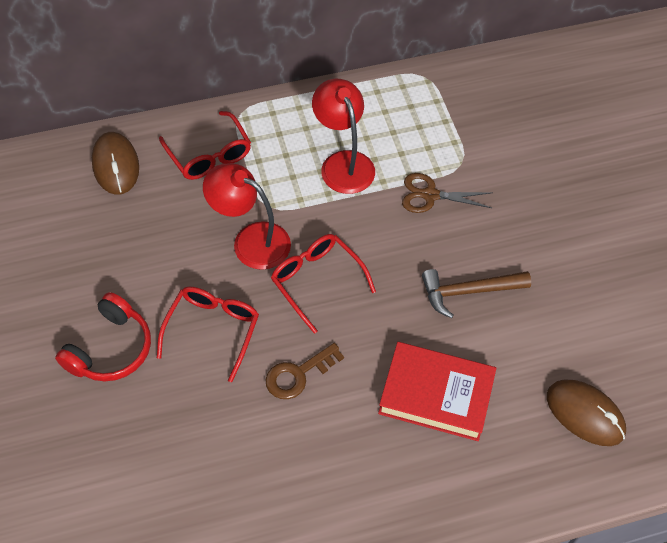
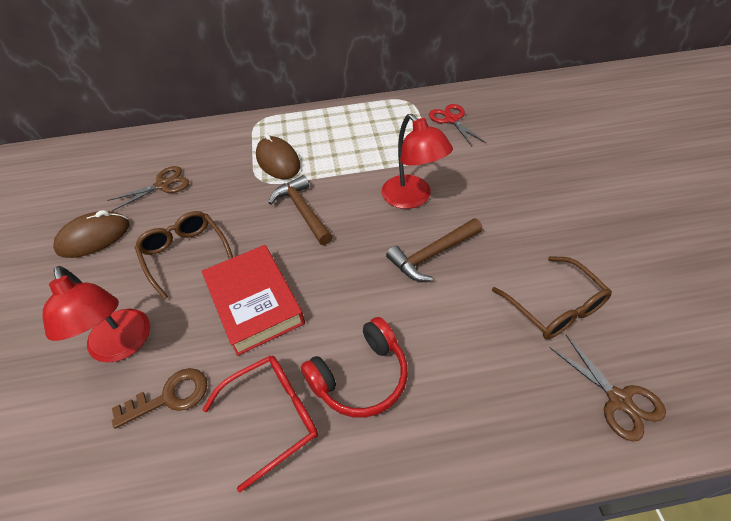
brown glasses: 0 -> 2
brown hammer: 1 -> 2
brown scissors: 1 -> 2
red glasses: 3 -> 1
red scissors: 0 -> 1

